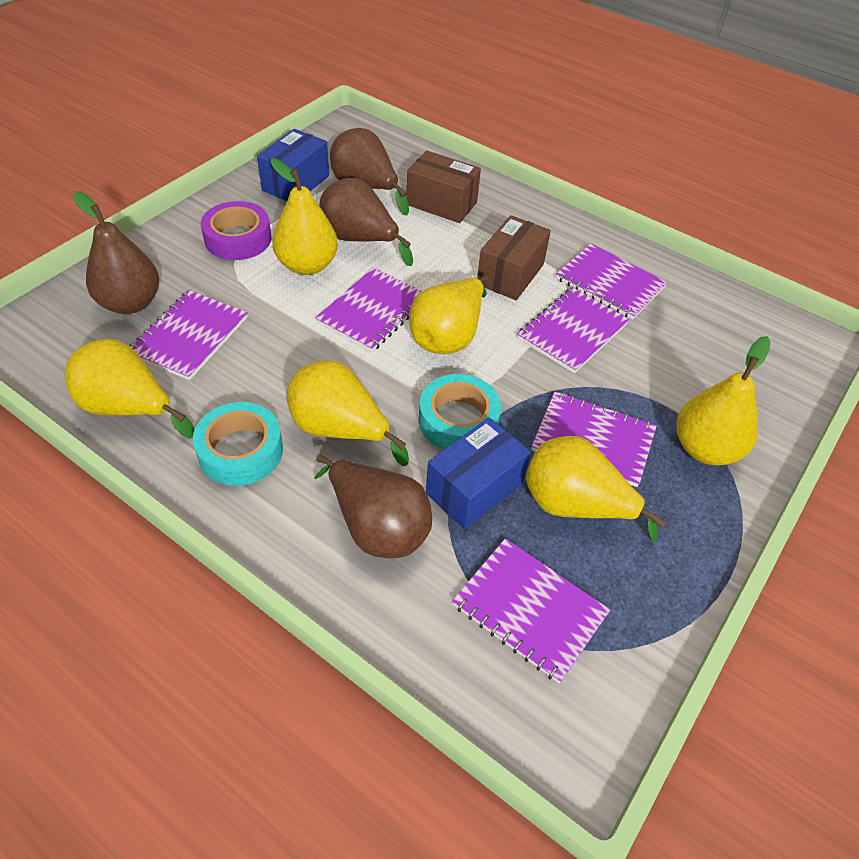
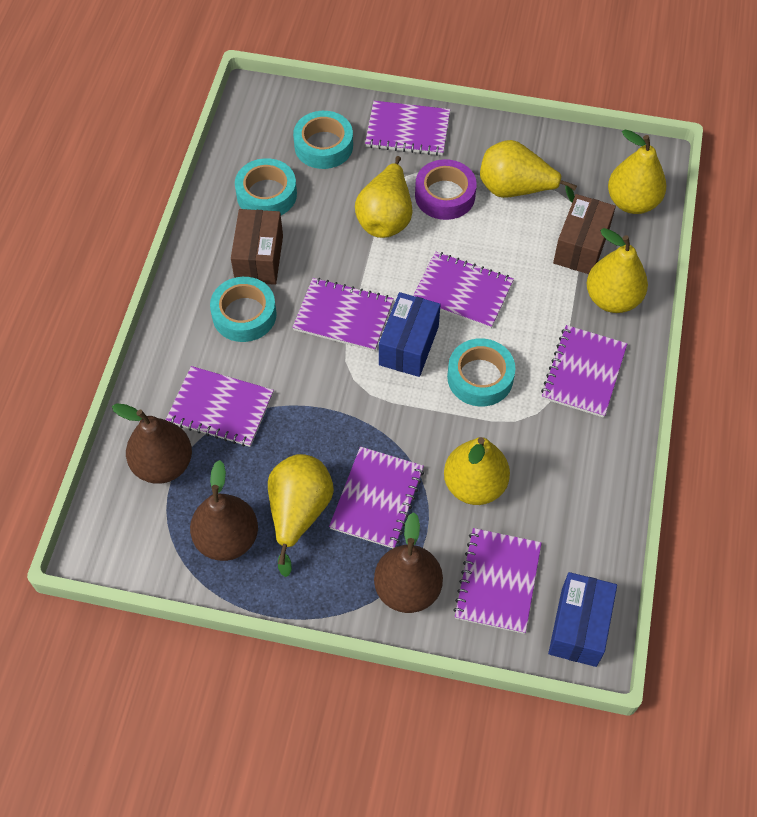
brown pear: 4 -> 3
purple notebook: 6 -> 7
turquoise tape: 2 -> 4

